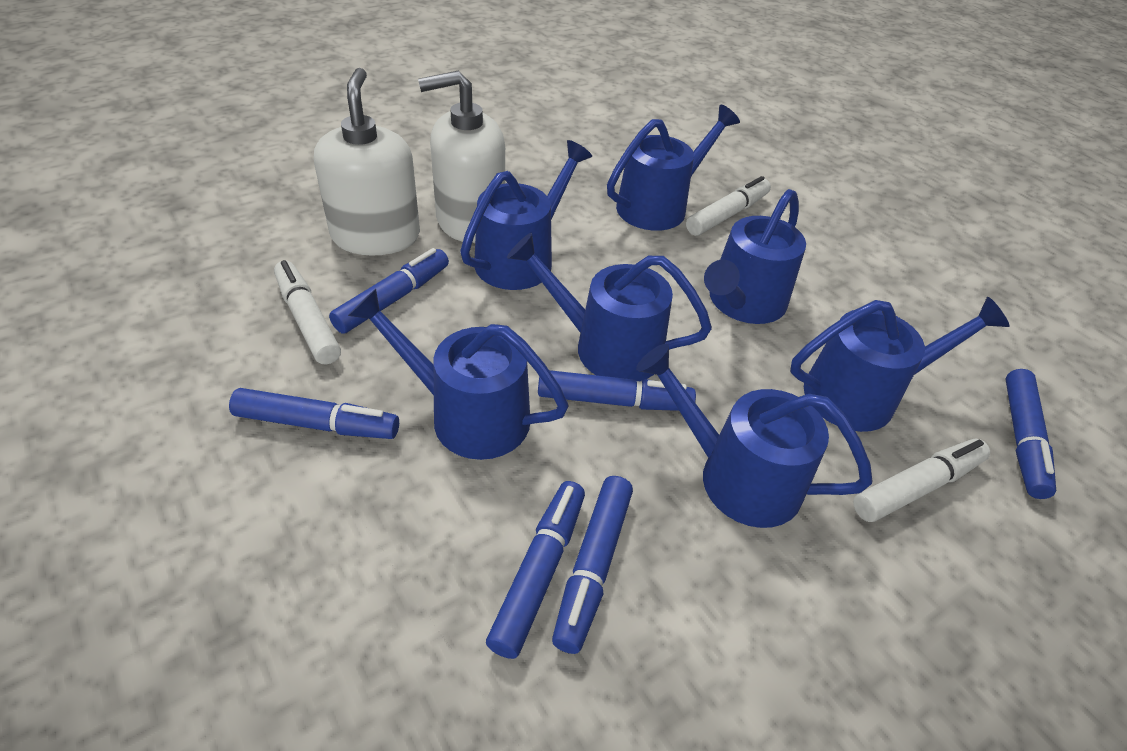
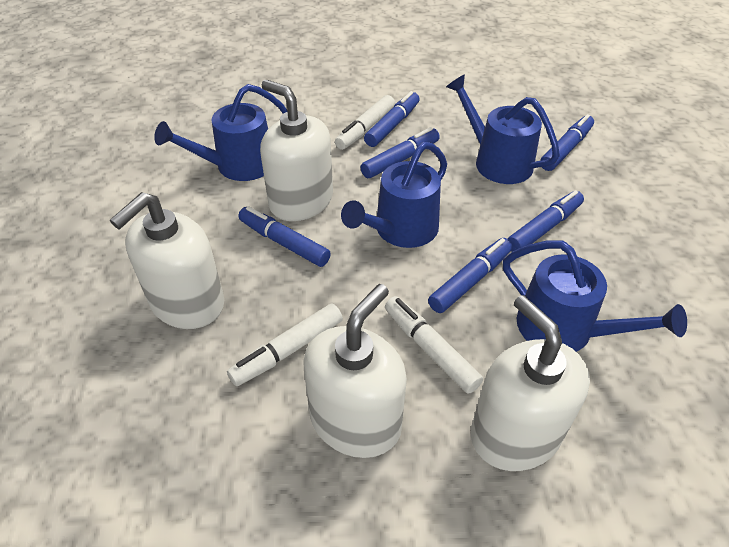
blue watering can: 7 -> 4
white soap dispenser: 2 -> 4

